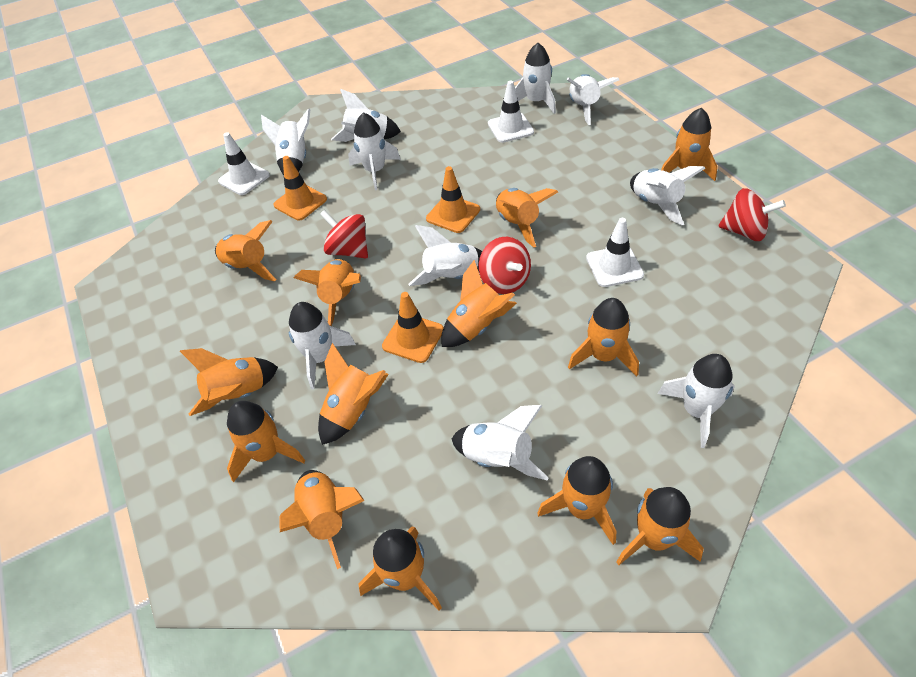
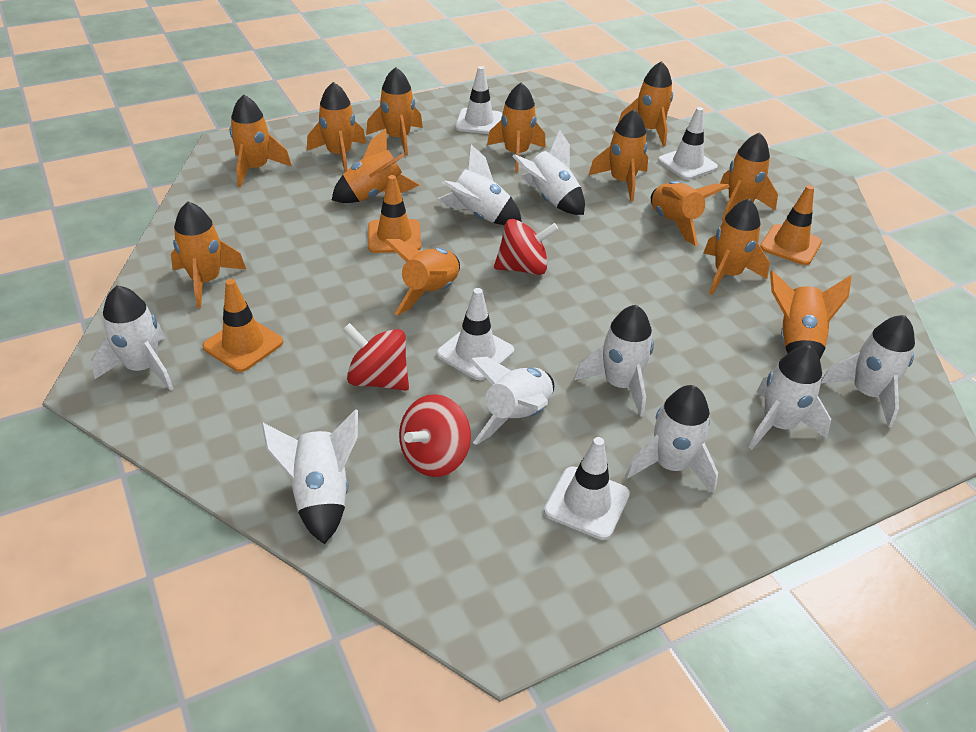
white rocket: 10 -> 9
white traffic cone: 3 -> 4

